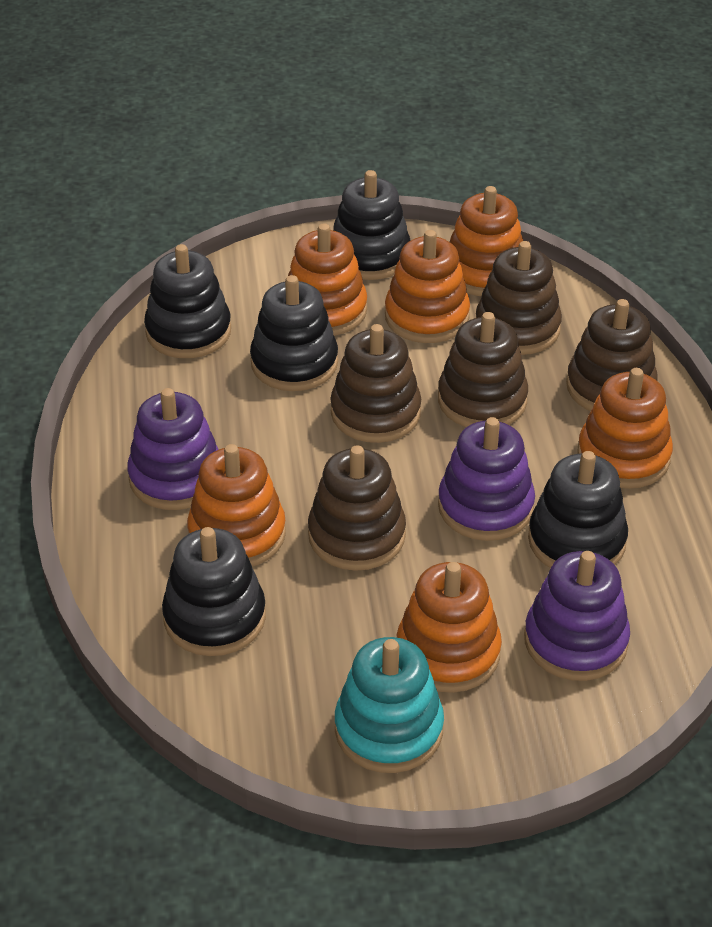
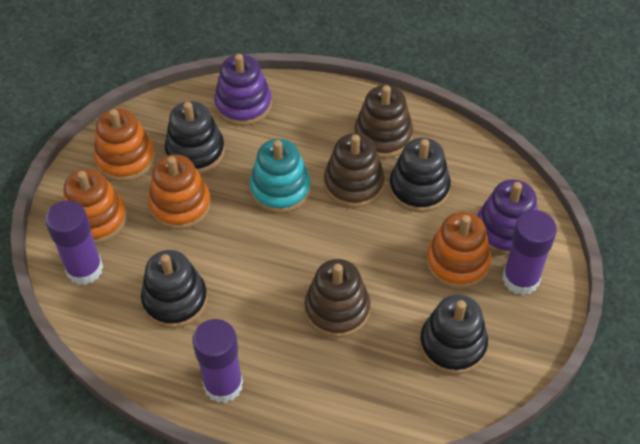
black stacking toy: 5 -> 4
brown stacking toy: 5 -> 3
orange stacking toy: 6 -> 4
purple glue stick: 0 -> 3
purple stacking toy: 3 -> 2

